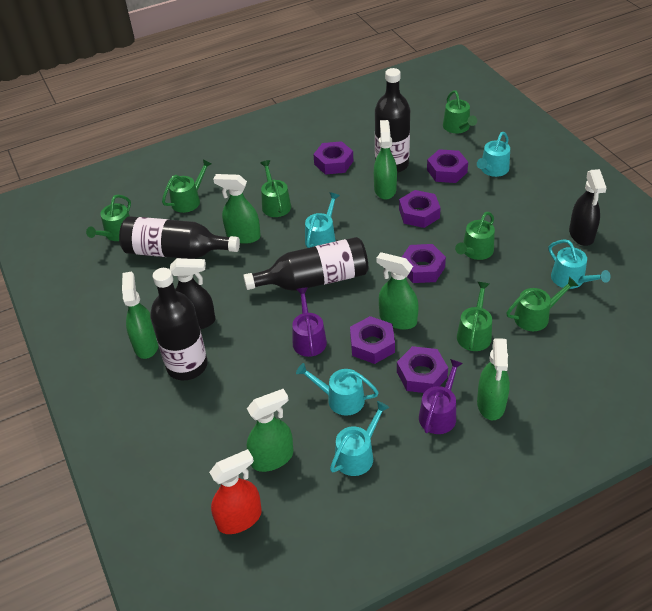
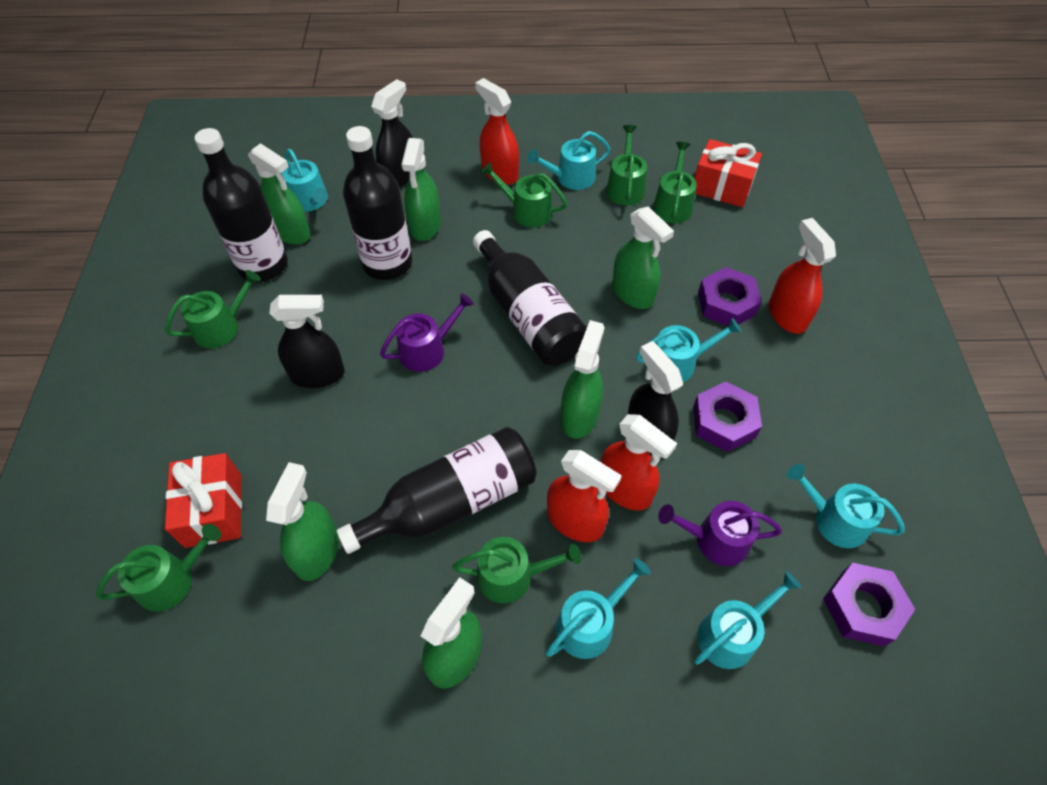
black spray bottle: 2 -> 3
green watering can: 7 -> 6
purple nut: 6 -> 3
red gift: 0 -> 2
red spray bottle: 1 -> 4
turquoise watering can: 5 -> 6

